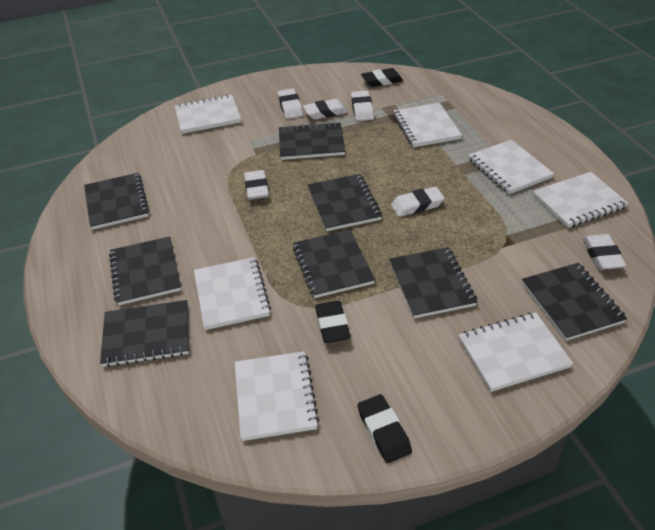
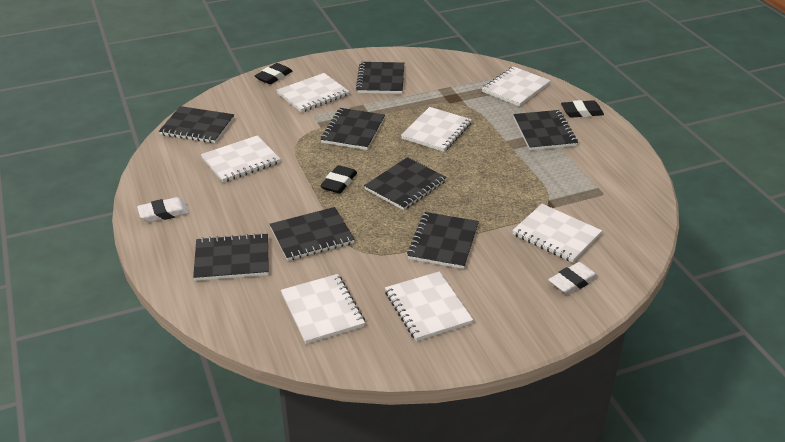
white eraser: 6 -> 2

